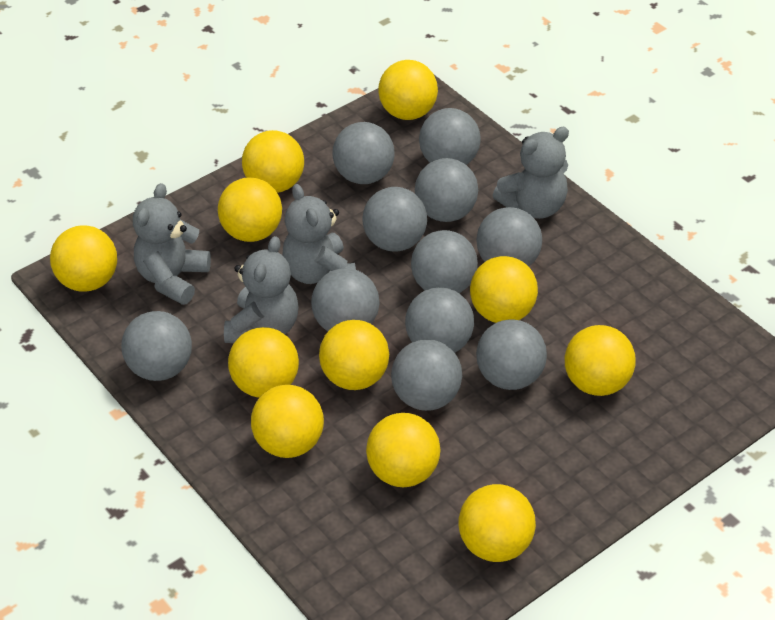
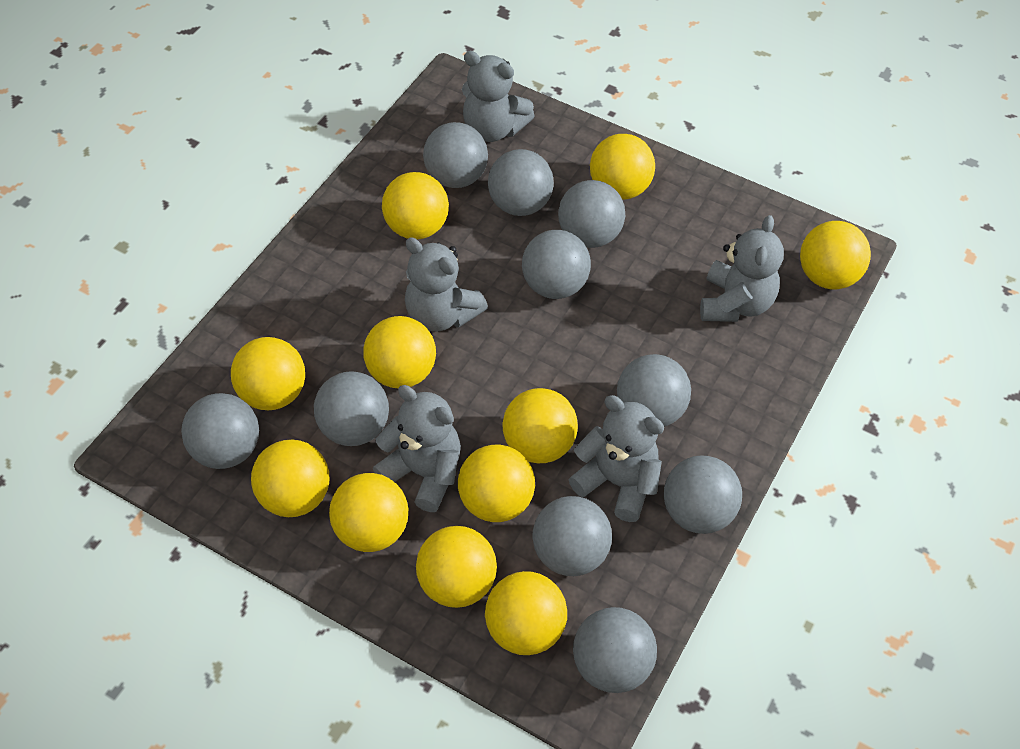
grey ball: 11 -> 10
grey teddy bear: 4 -> 5

